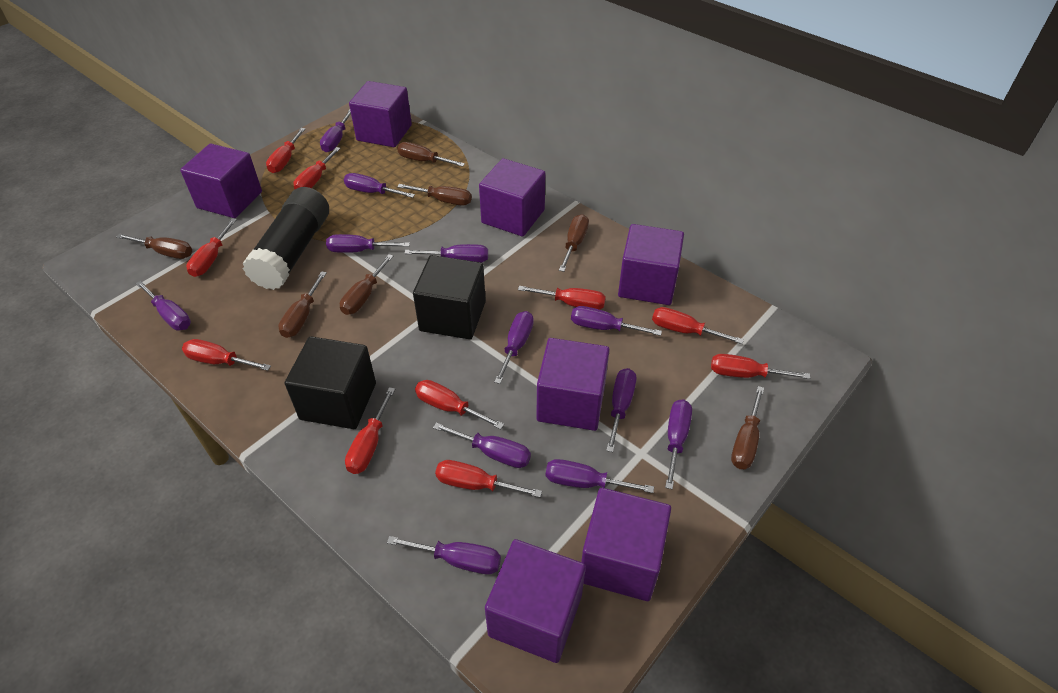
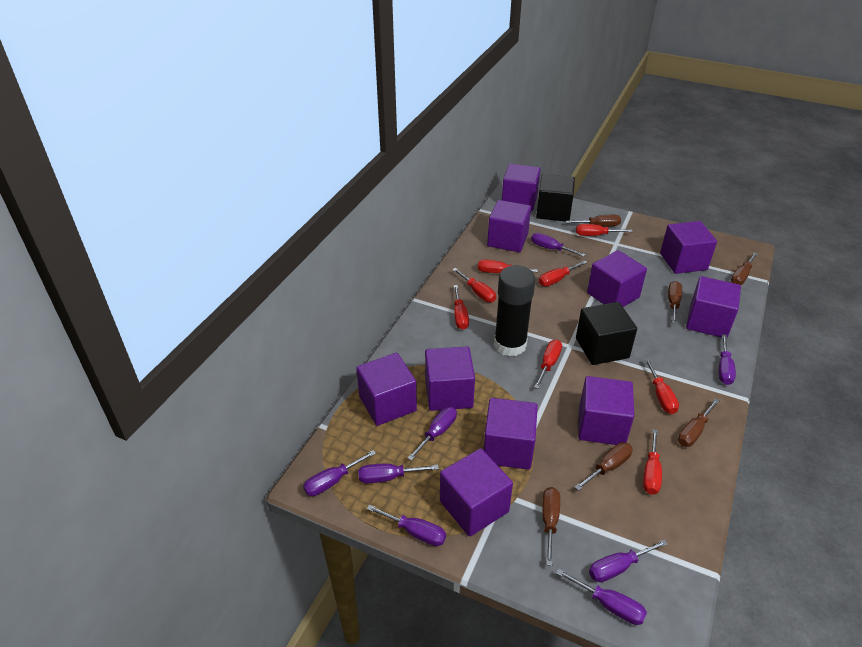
brown screwdriver: 7 -> 6
purple cube: 7 -> 10
purple screwdriver: 12 -> 8
red screwdriver: 10 -> 8

